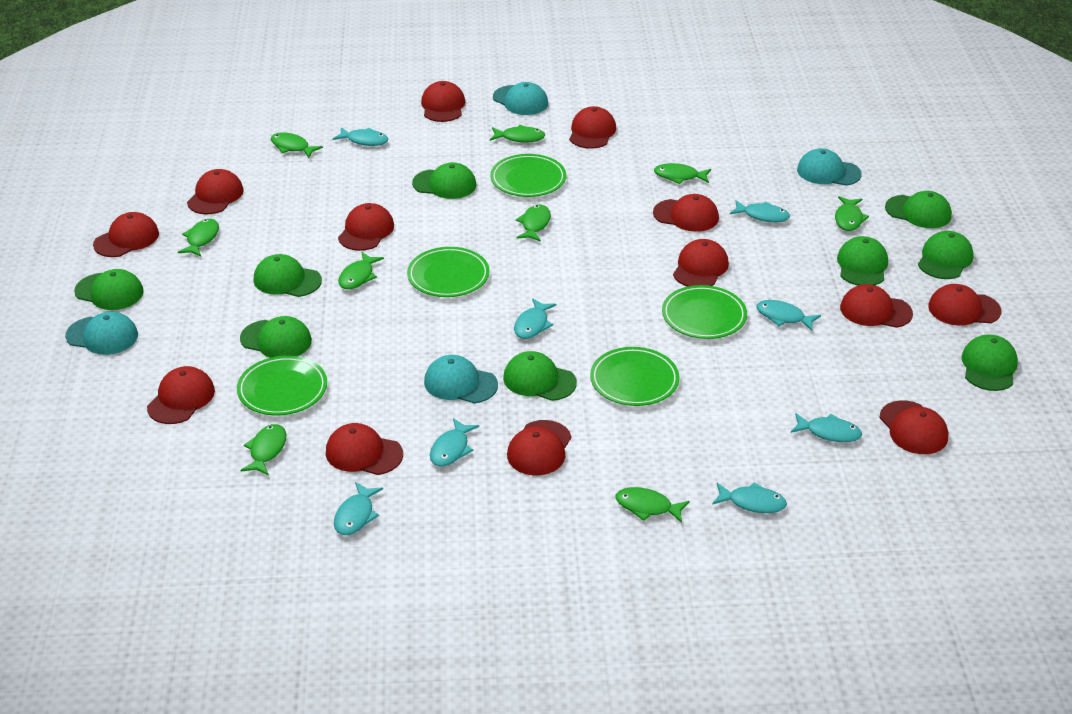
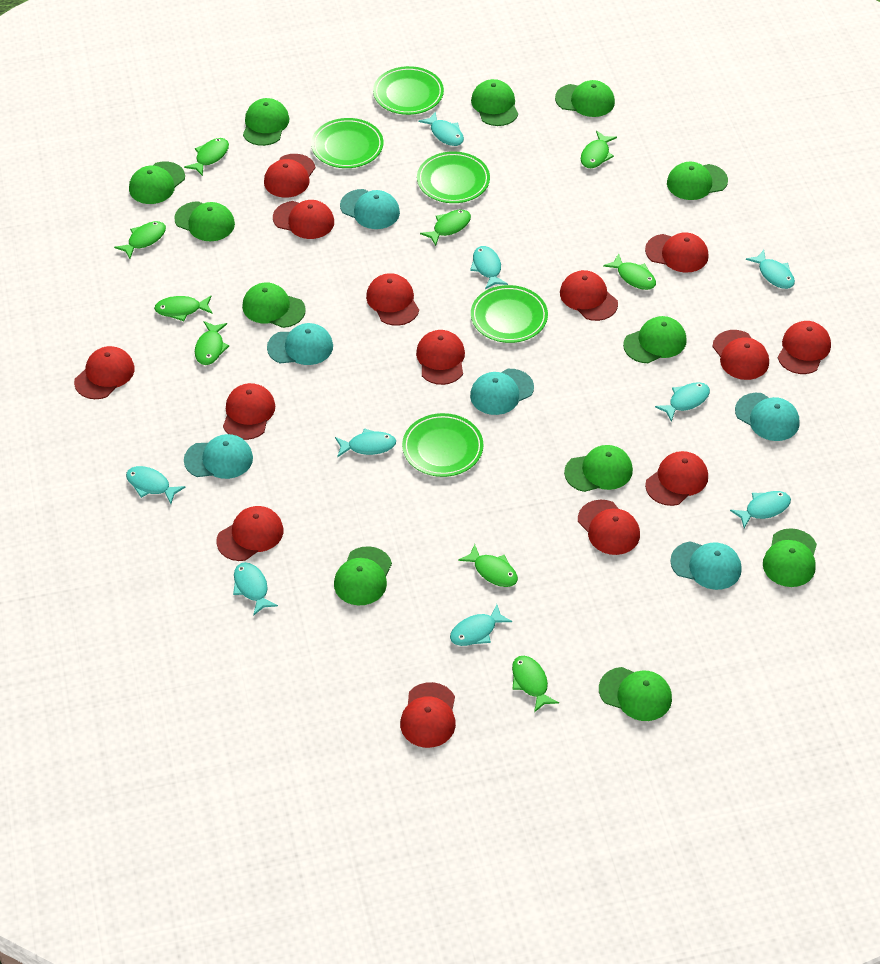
green cap: 9 -> 12
red cap: 13 -> 14
turquoise cap: 4 -> 6
turquoise fish: 8 -> 9

